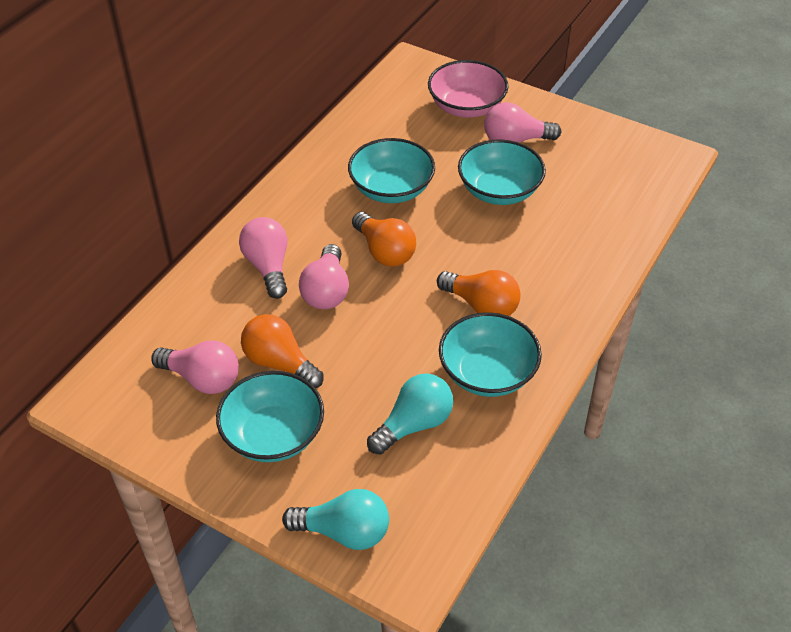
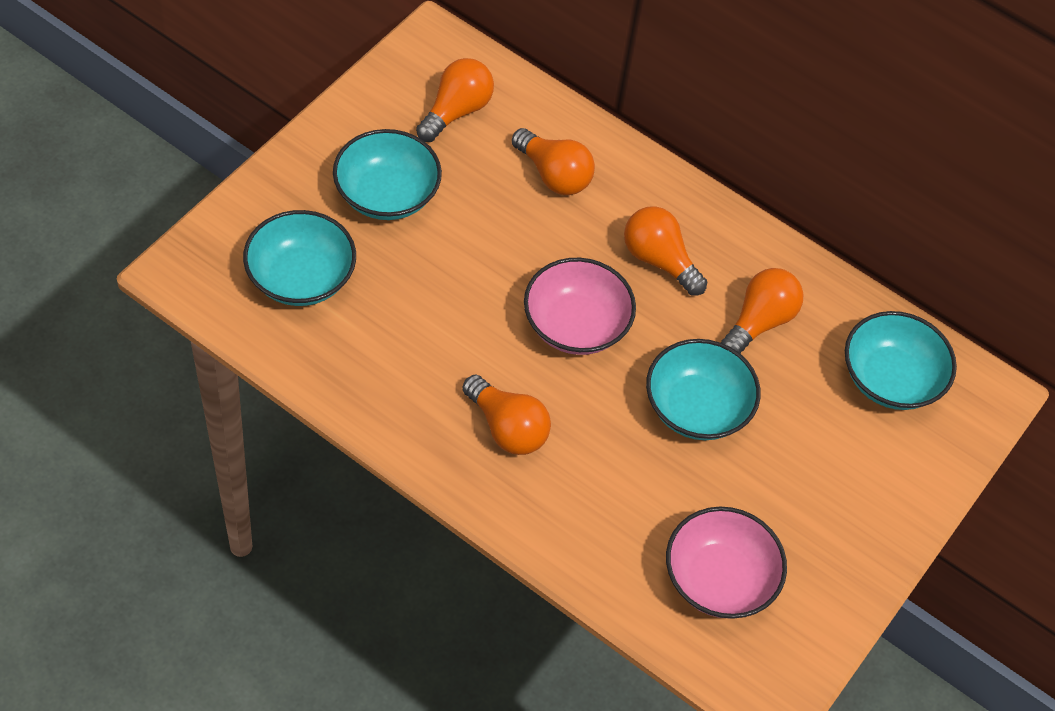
orange light bulb: 3 -> 5
pink bowl: 1 -> 2
pink light bulb: 4 -> 0
turquoise light bulb: 2 -> 0

